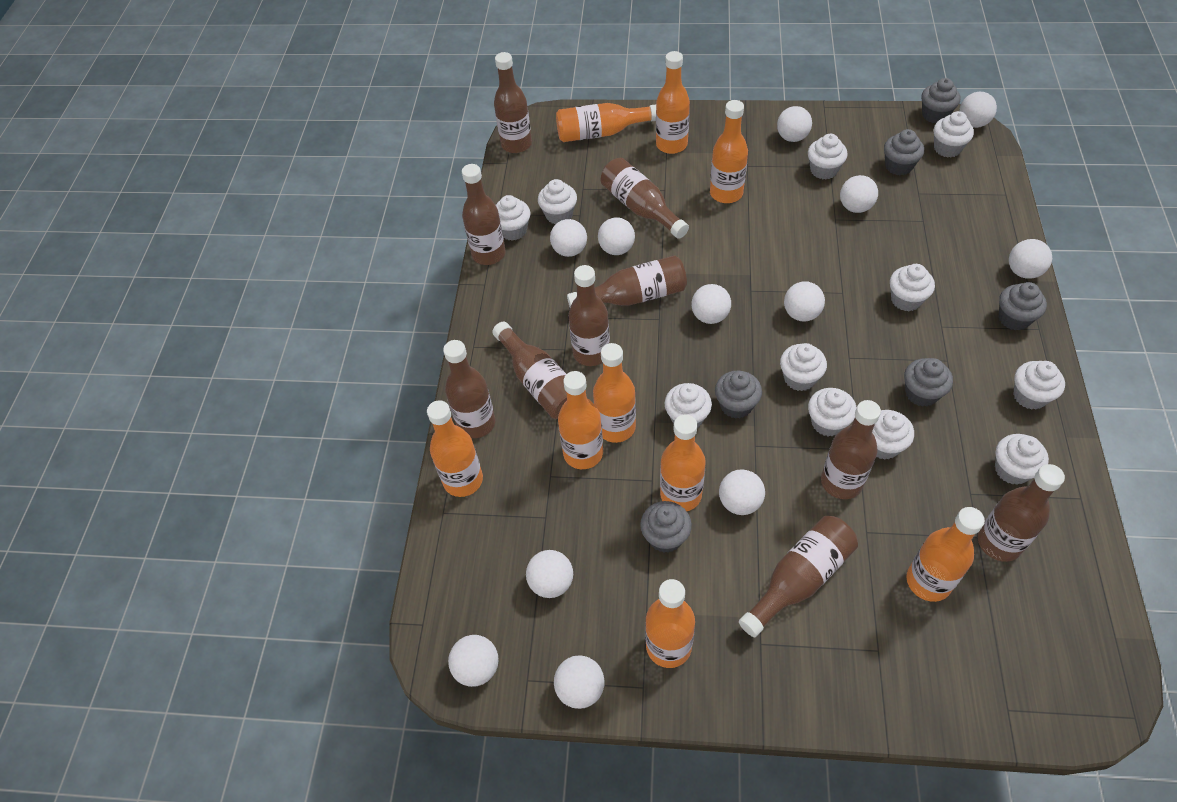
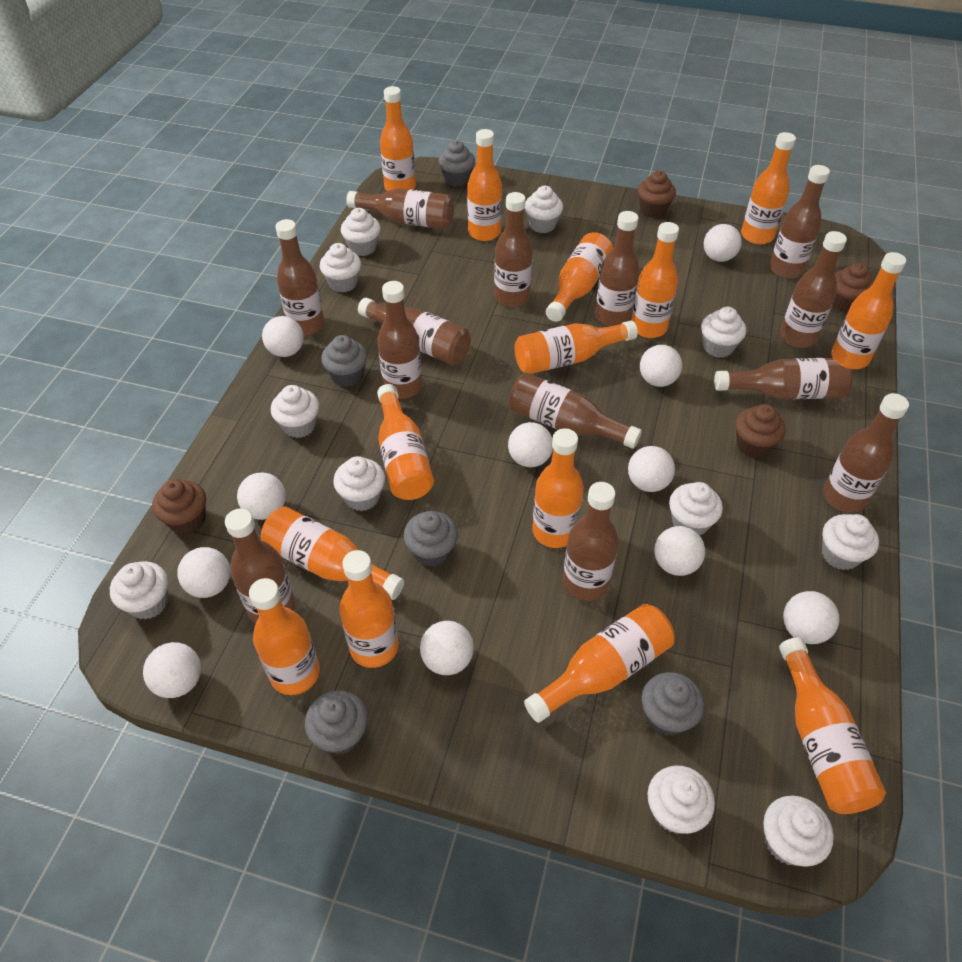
brown bottle: 10 -> 13
brown cupcake: 0 -> 4
grey cupcake: 6 -> 5
orange bottle: 9 -> 14
white ball: 12 -> 11

